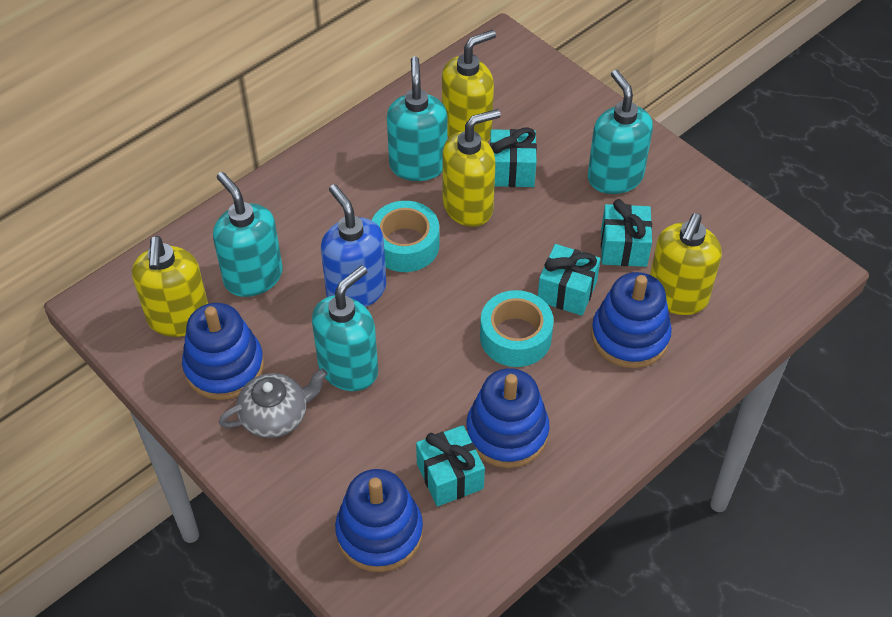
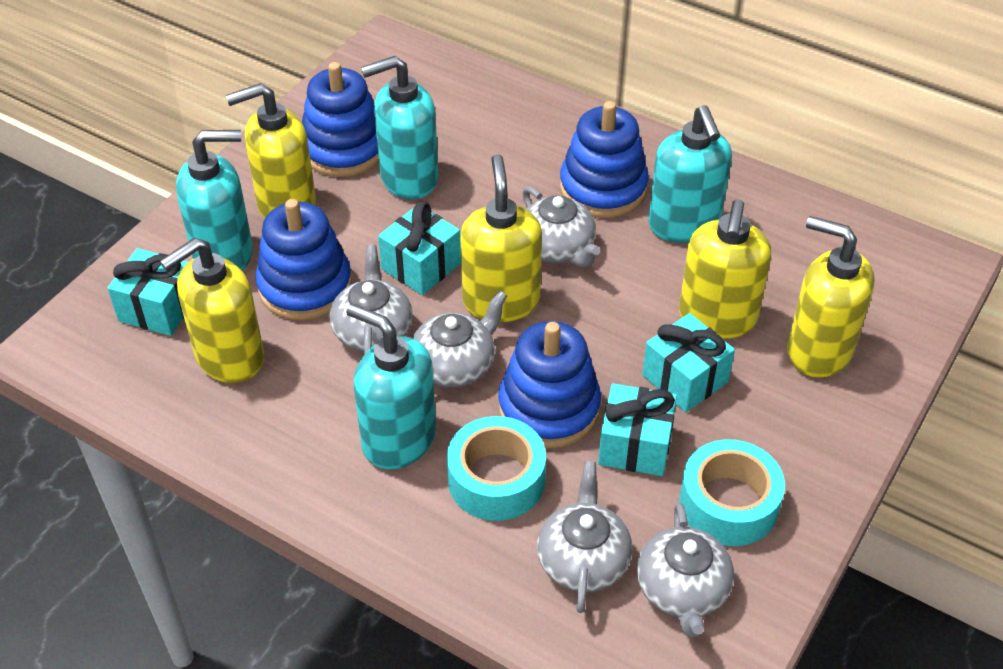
blue soap dispenser: 1 -> 0
grey teapot: 1 -> 5
yellow soap dispenser: 4 -> 5

